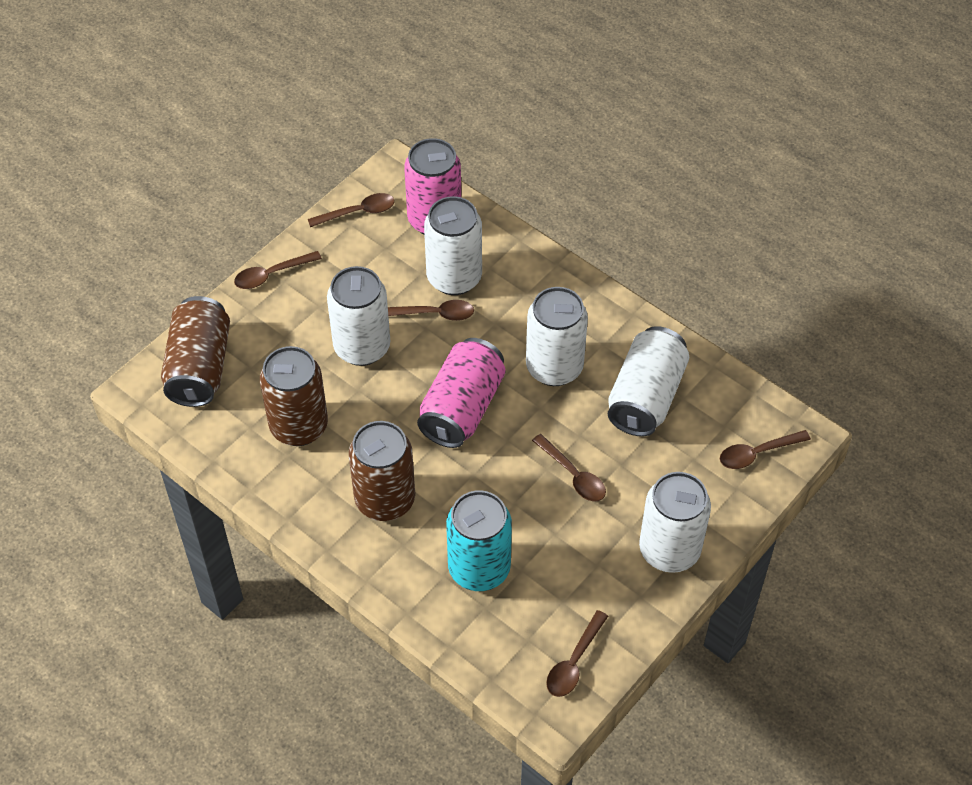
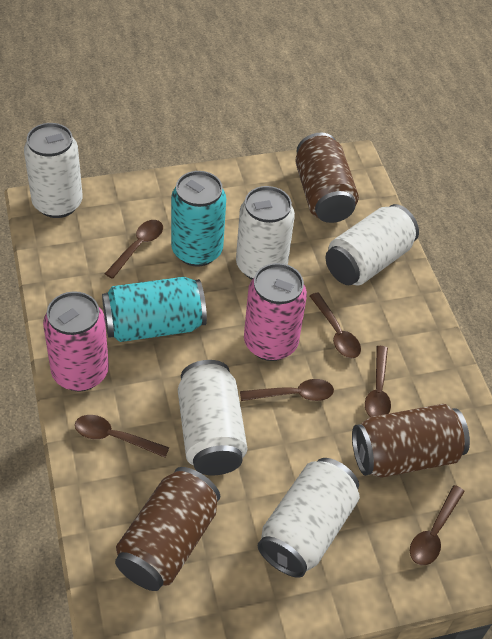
turquoise can: 1 -> 2

